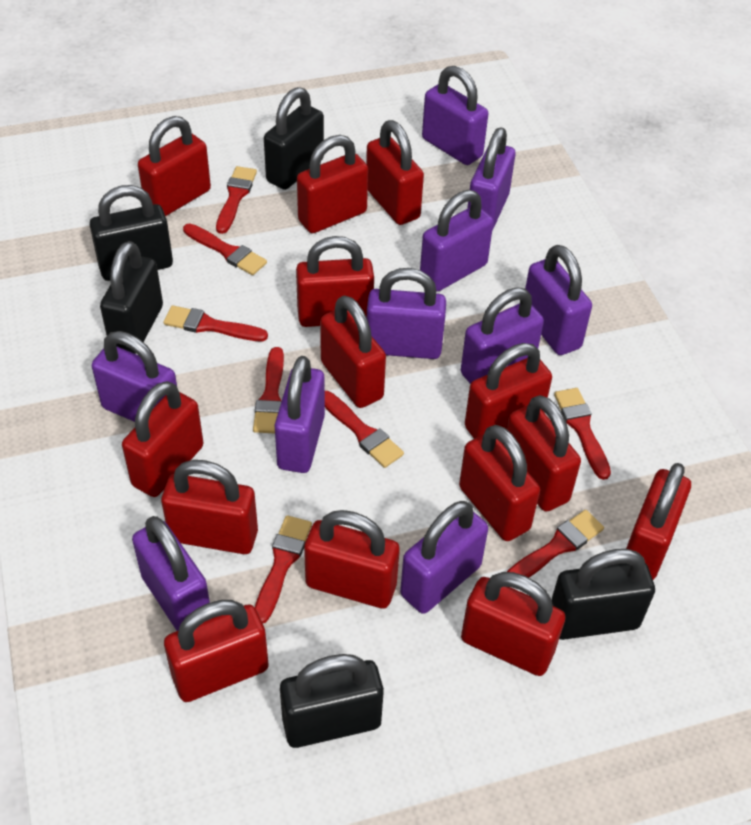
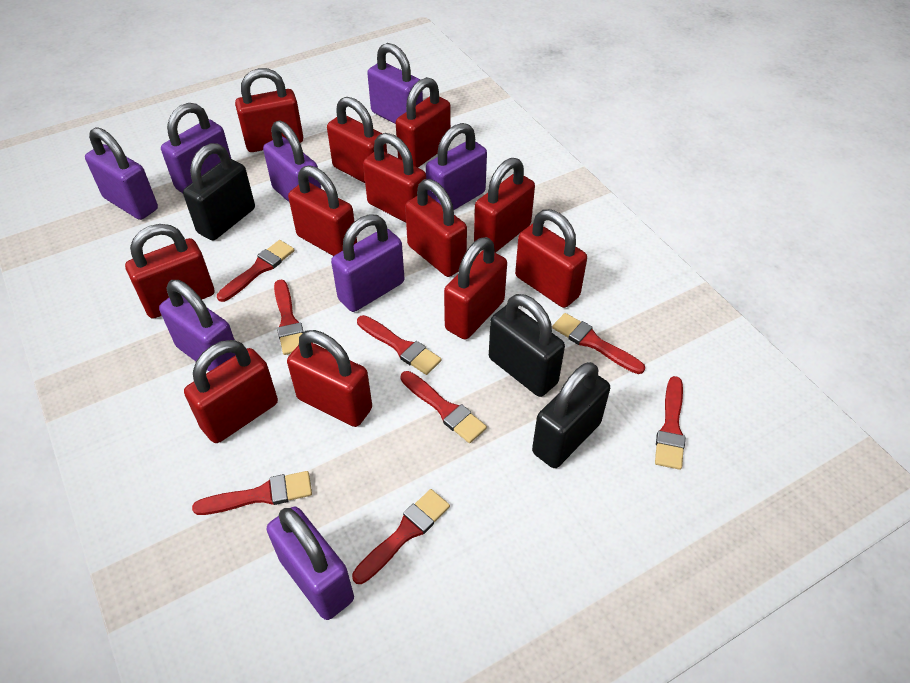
black padlock: 5 -> 3
purple padlock: 10 -> 8
red padlock: 14 -> 12

